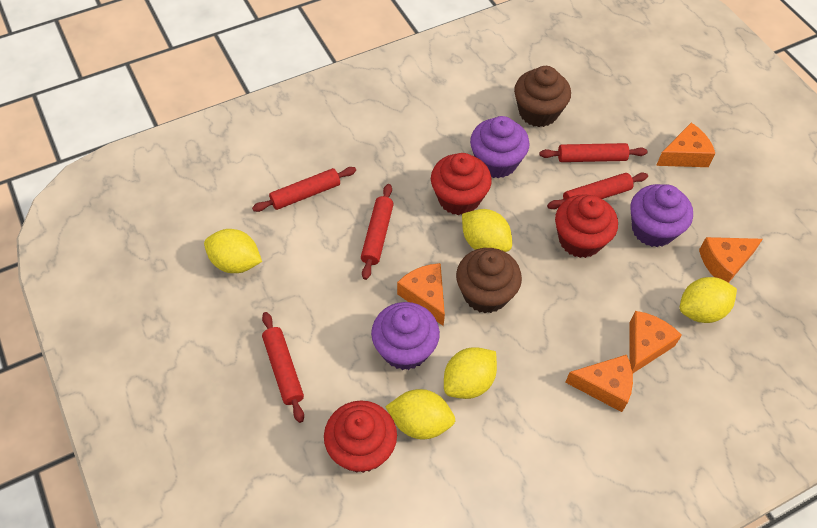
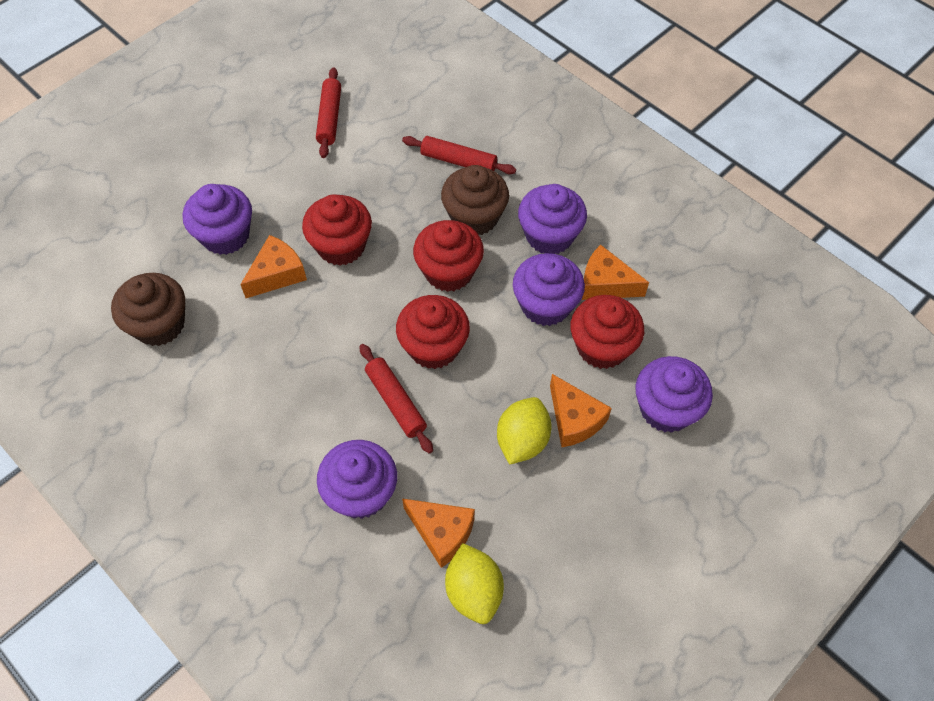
orange cheese: 5 -> 4
purple cupcake: 3 -> 5
red cupcake: 3 -> 4
red rolling pin: 5 -> 3
yellow lemon: 5 -> 2

